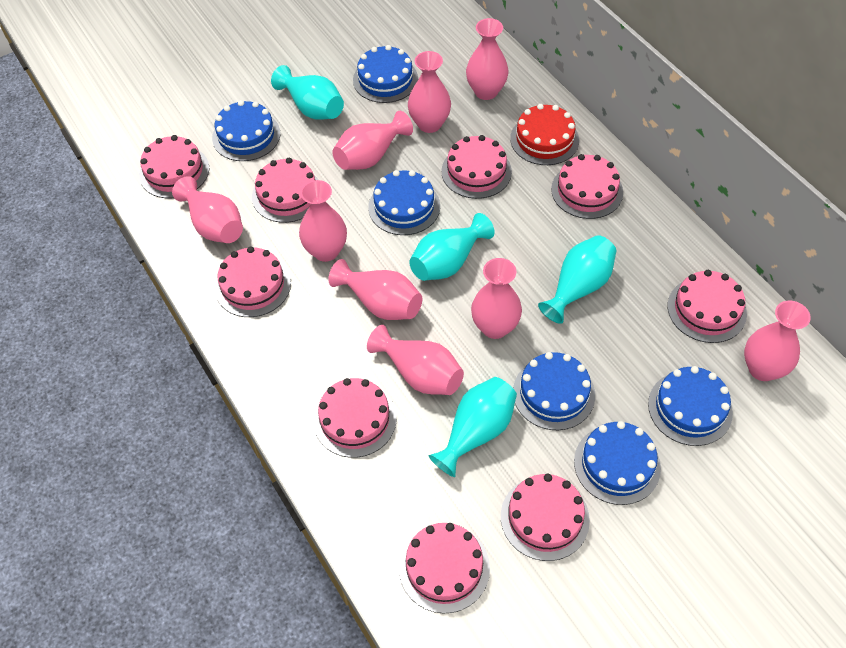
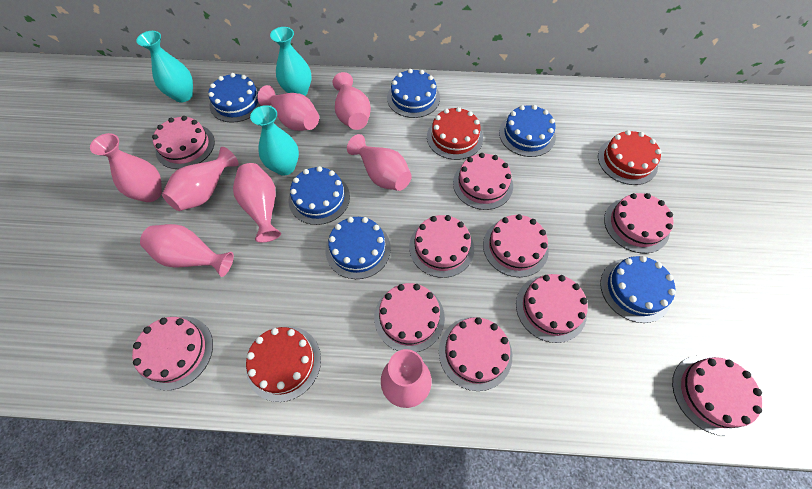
pink cake: 9 -> 10
pink vase: 9 -> 8
red cake: 1 -> 3
turquoise vase: 4 -> 3

